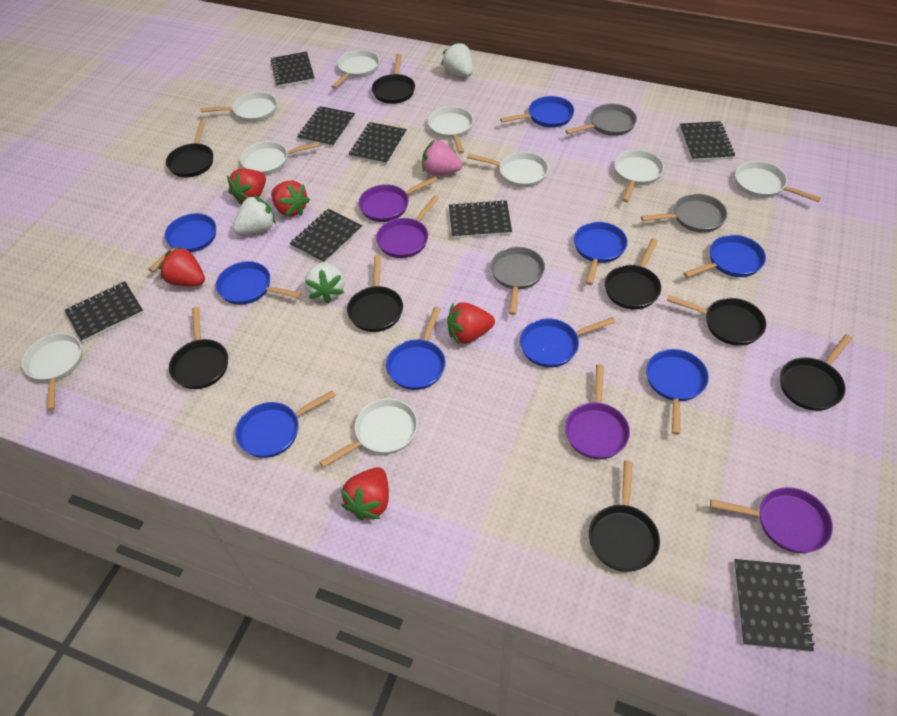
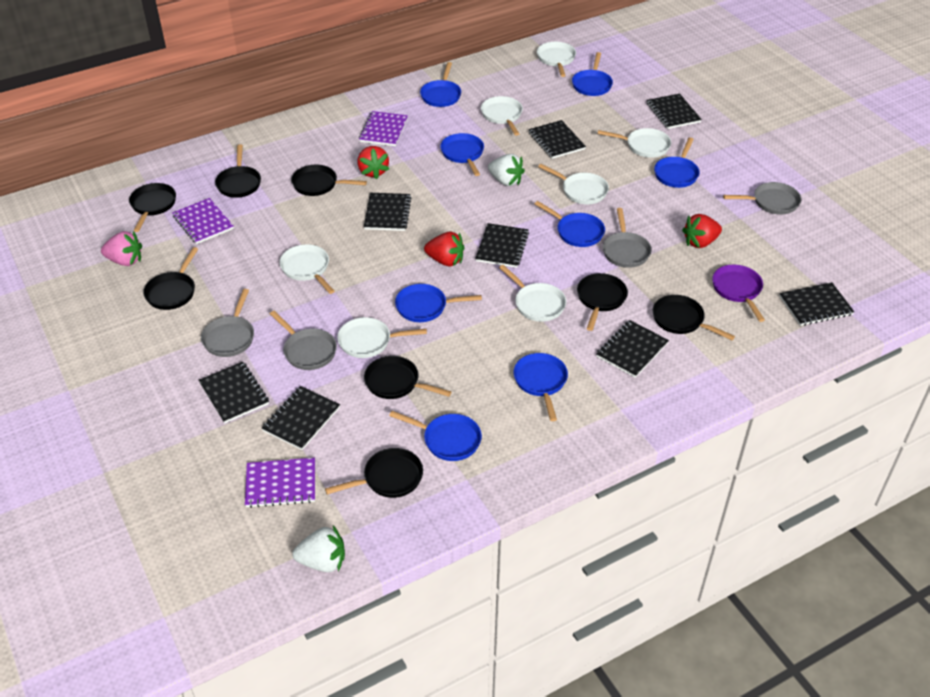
blue pan: 9 -> 8
grey pan: 3 -> 4
purple notebook: 0 -> 3
purple pan: 4 -> 1
red strawberry: 5 -> 3
white pan: 9 -> 7
white strawberry: 3 -> 2

